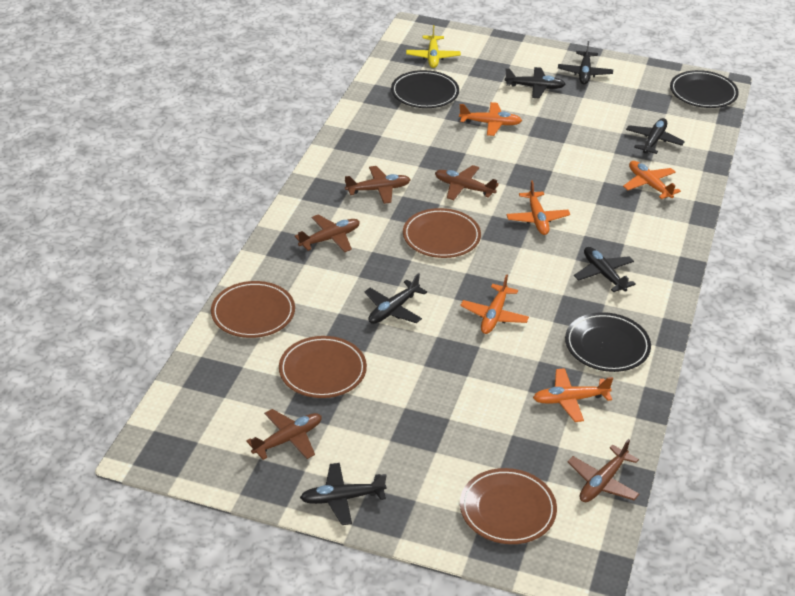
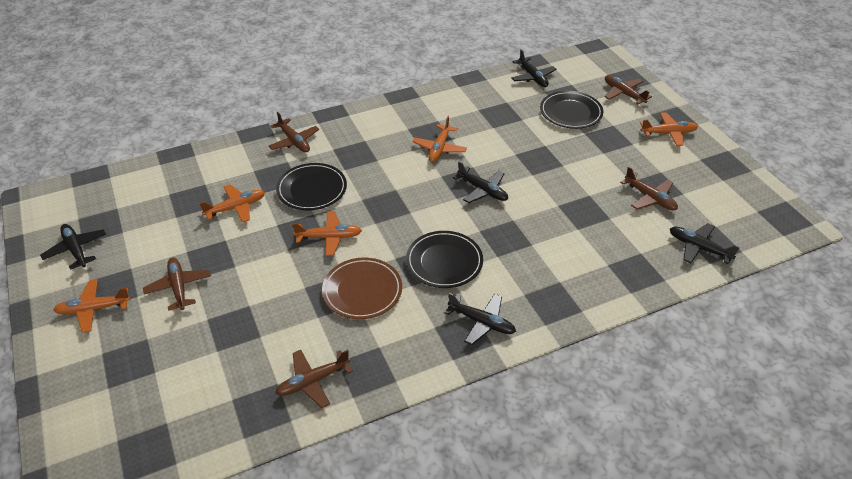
black plane: 6 -> 5
brown plate: 4 -> 1
yellow plane: 1 -> 0

